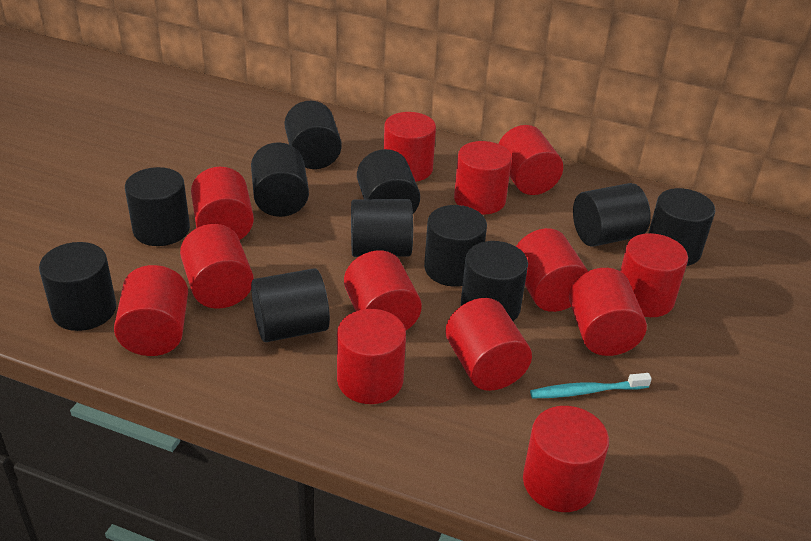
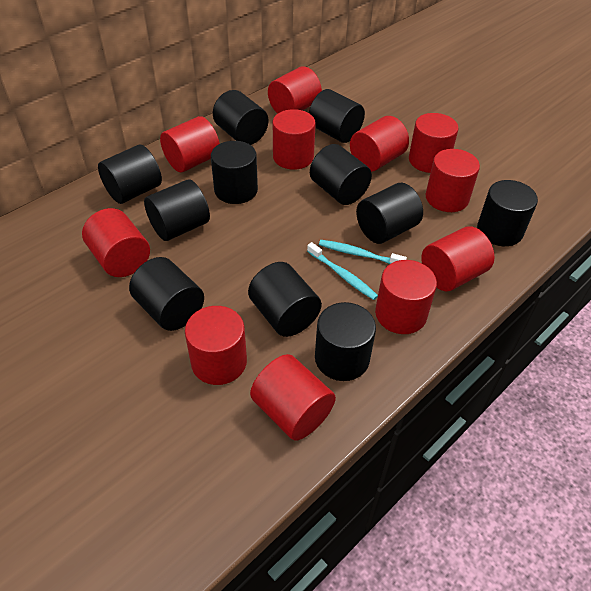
red cylinder: 13 -> 11
turquoise toothbrush: 1 -> 2

